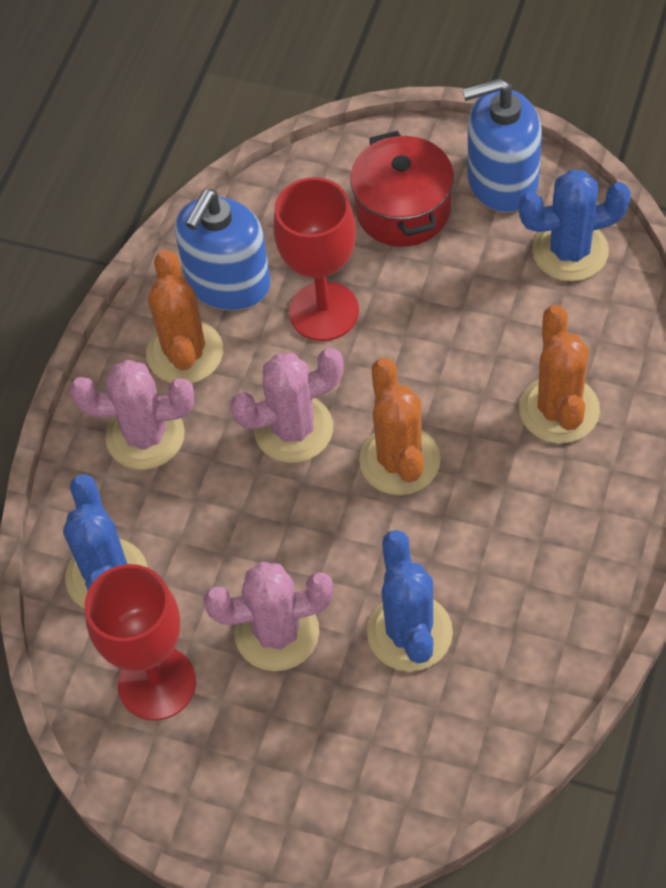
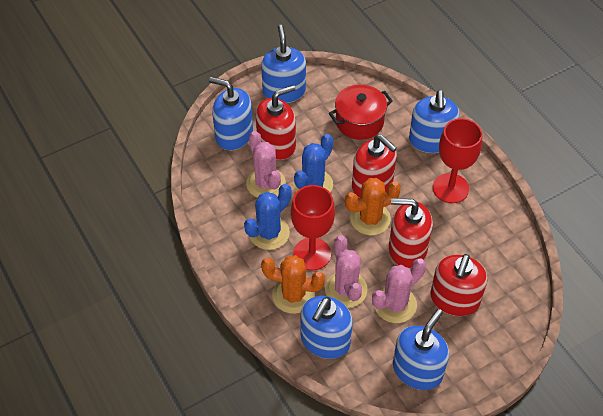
blue cactus: 3 -> 2
blue soap dispenser: 2 -> 5
orange cactus: 3 -> 2
red soap dispenser: 0 -> 4

